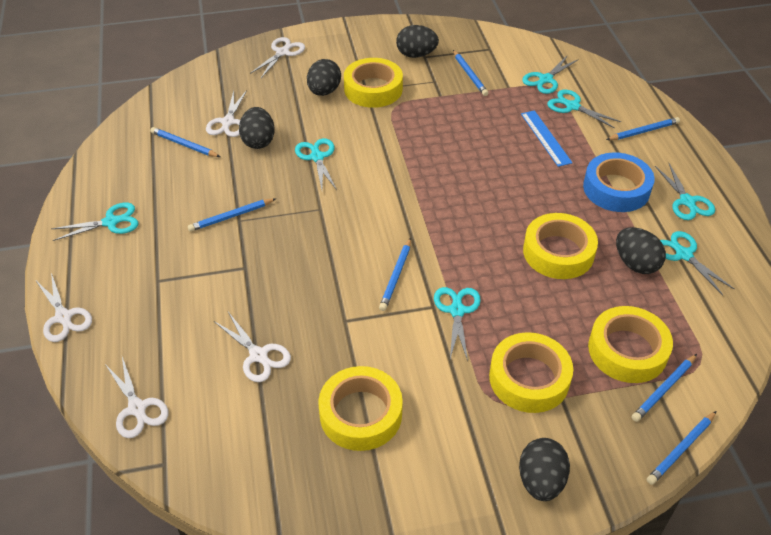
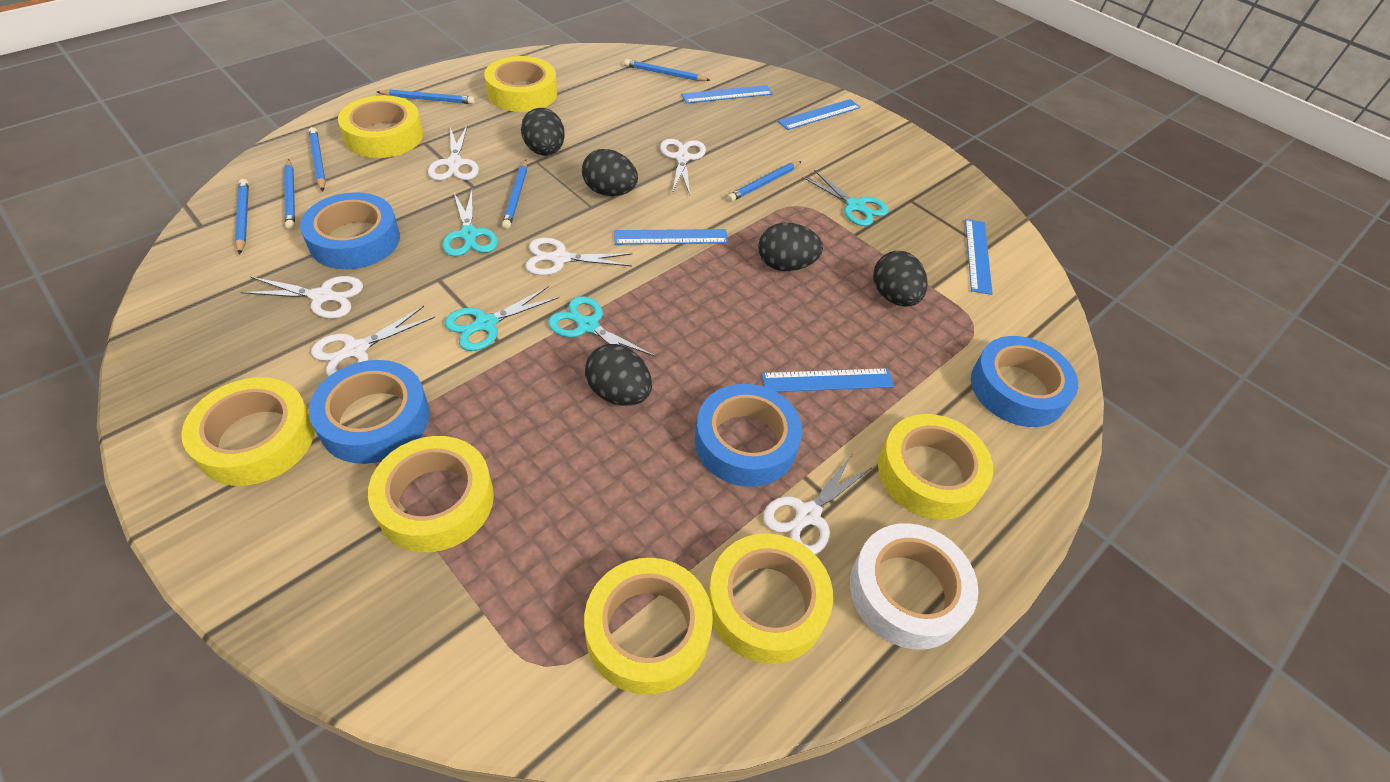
blue ruler: 1 -> 5
blue tape: 1 -> 4
turquoise scissors: 7 -> 4
white scissors: 5 -> 6
white tape: 0 -> 1
yellow tape: 5 -> 7

